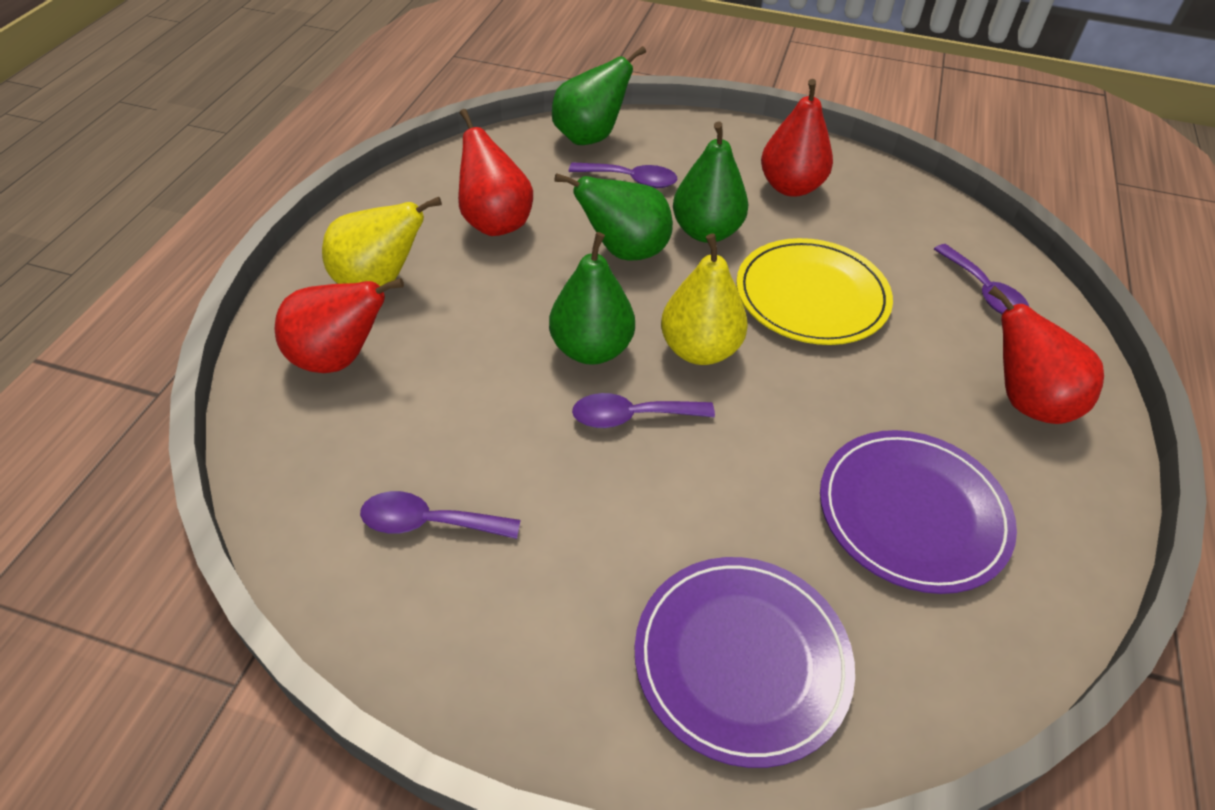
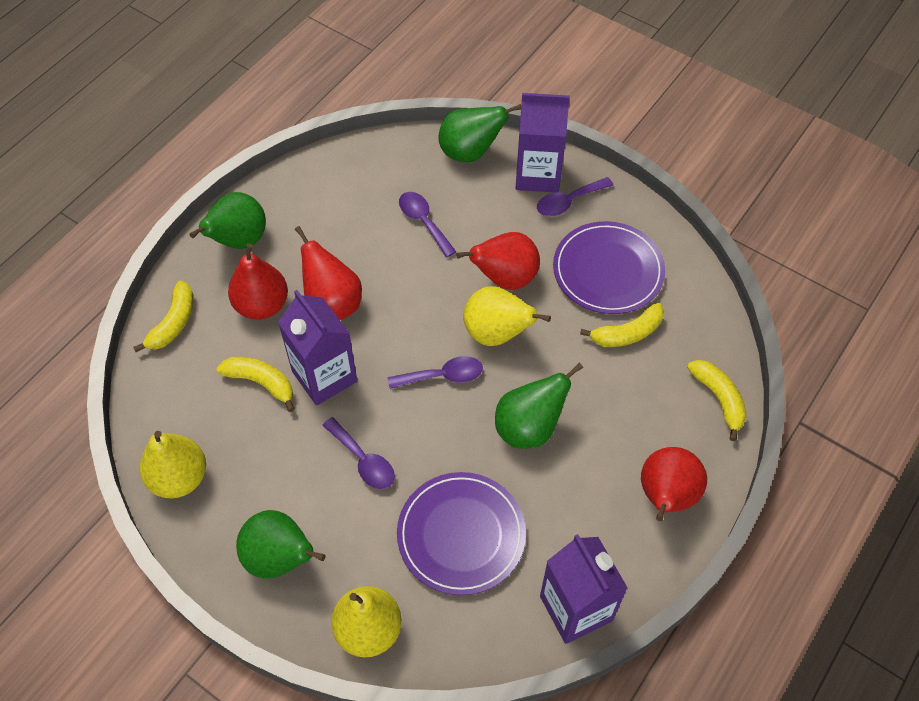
purple carton: 0 -> 3
yellow banana: 0 -> 4
yellow pear: 2 -> 3
yellow plate: 1 -> 0

